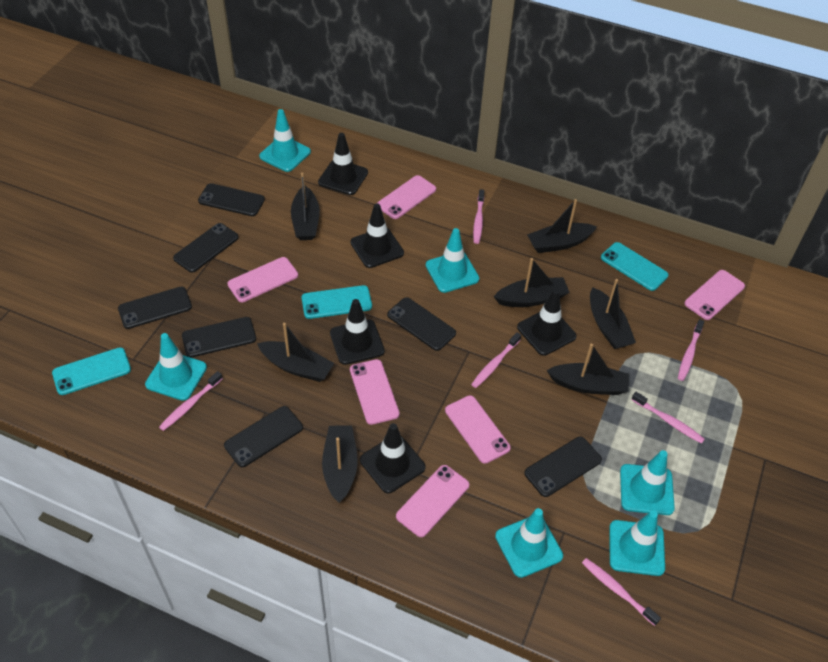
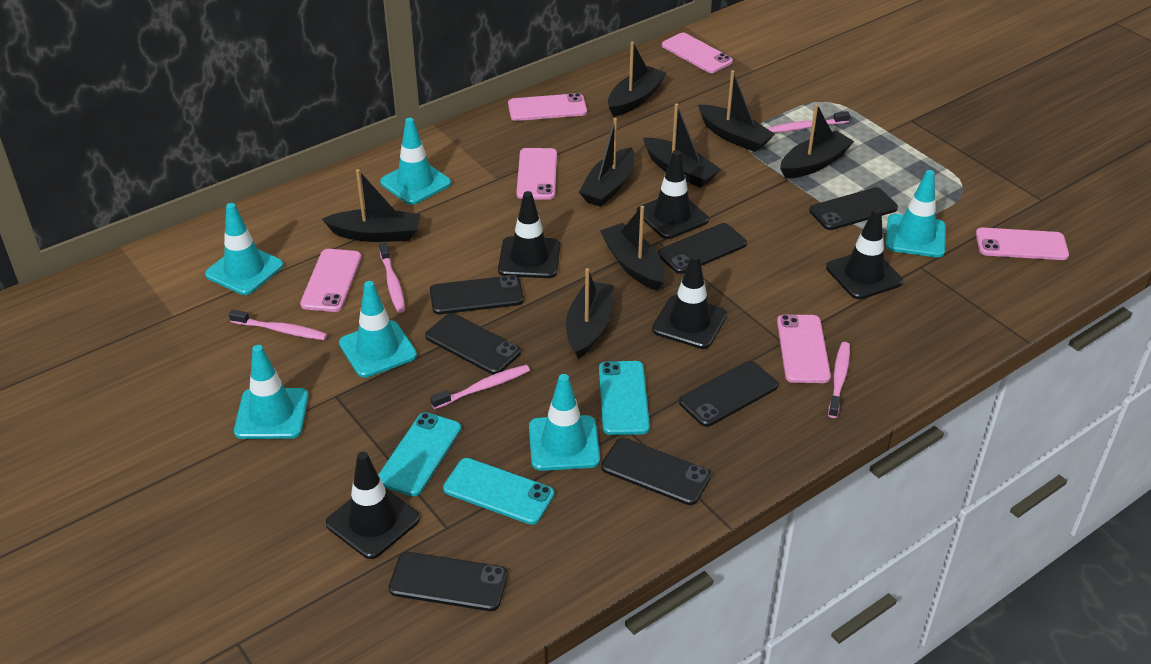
black boat: 7 -> 8
pink toothbrush: 6 -> 5

